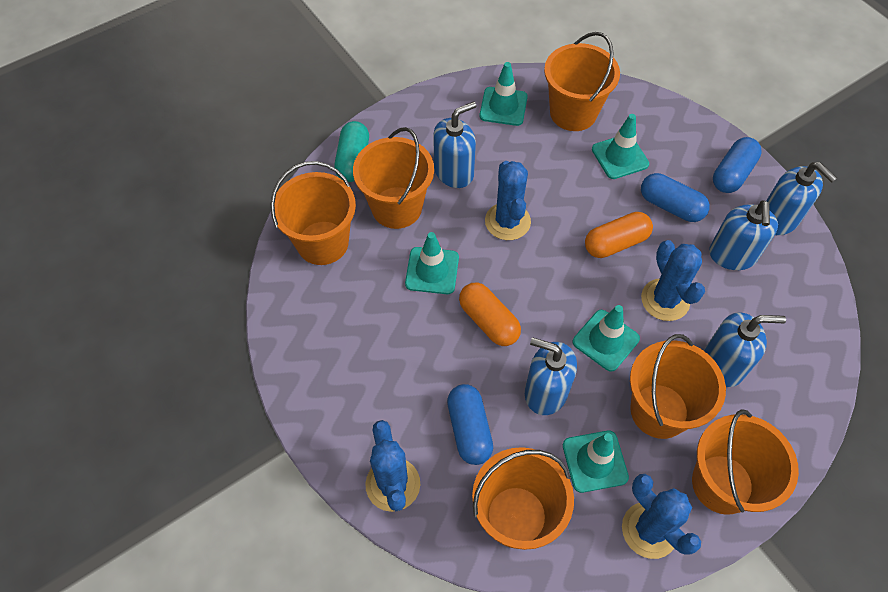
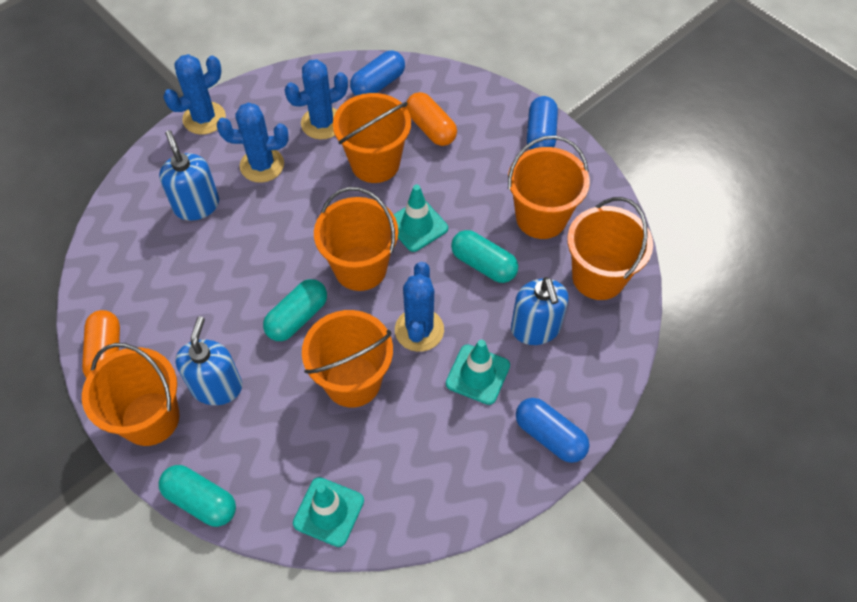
blue soap dispenser: 5 -> 3
turquoise capsule: 1 -> 3
turquoise traffic cone: 5 -> 3

